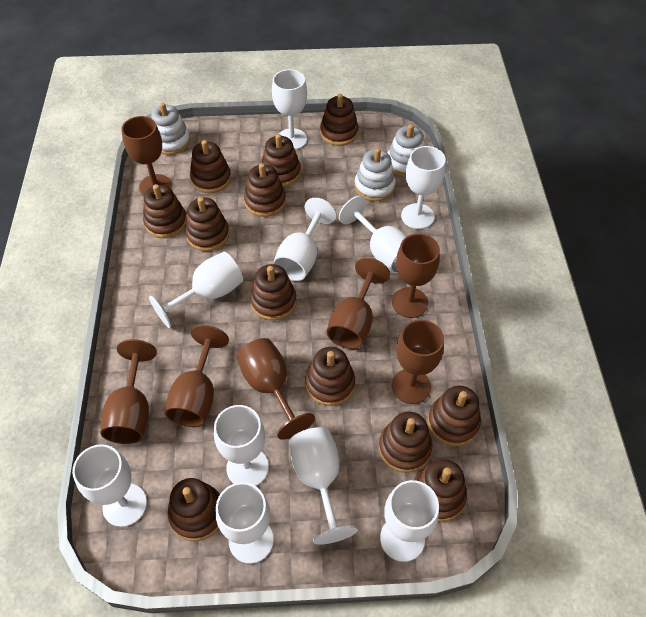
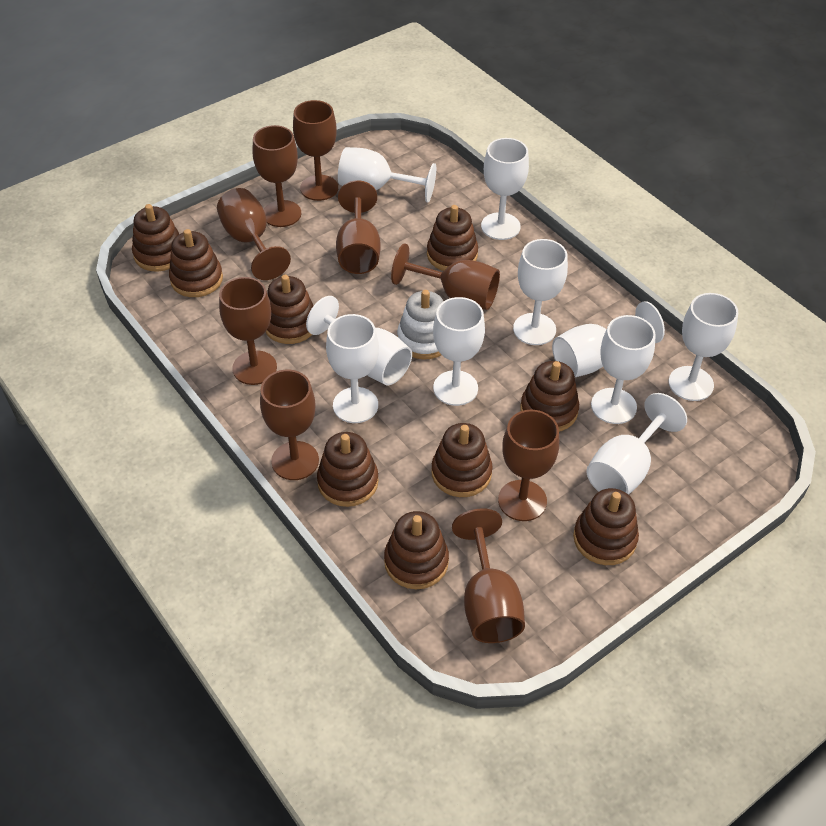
brown goblet: 7 -> 9
brown stacking toy: 12 -> 9
white stacking toy: 3 -> 1

